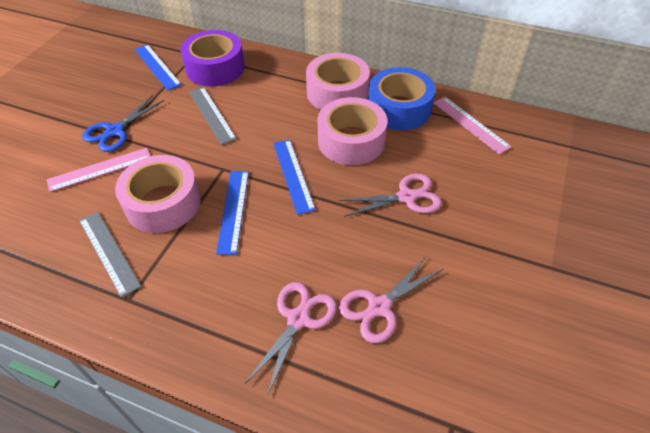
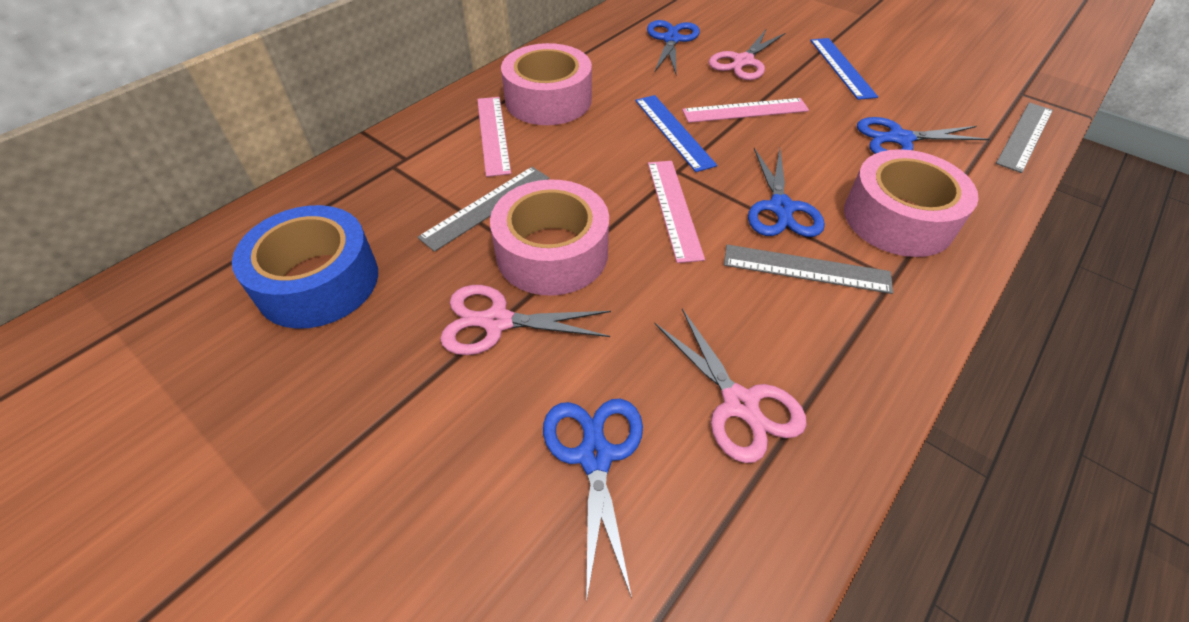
blue ruler: 3 -> 2
blue scissors: 1 -> 4
grey ruler: 2 -> 3
pink ruler: 2 -> 3
purple tape: 1 -> 0

